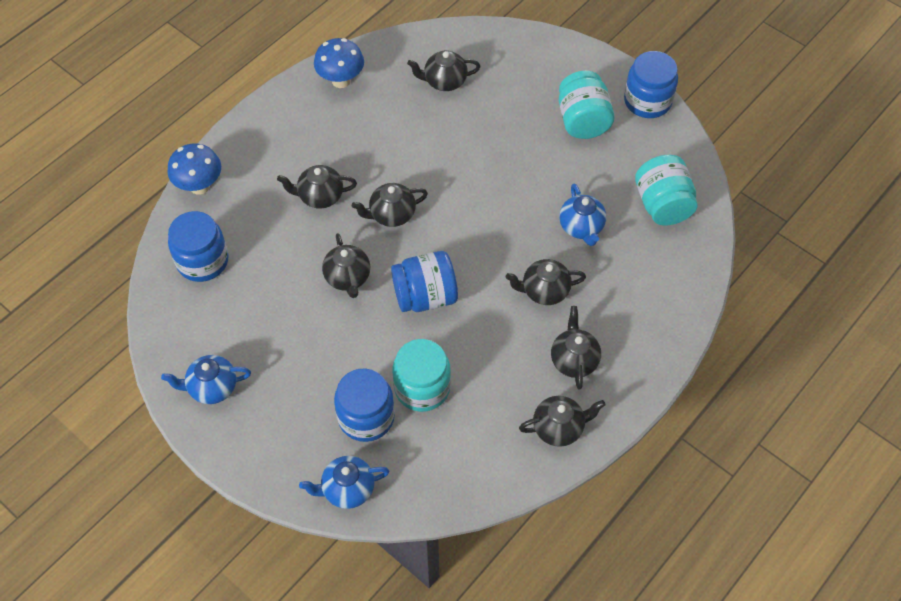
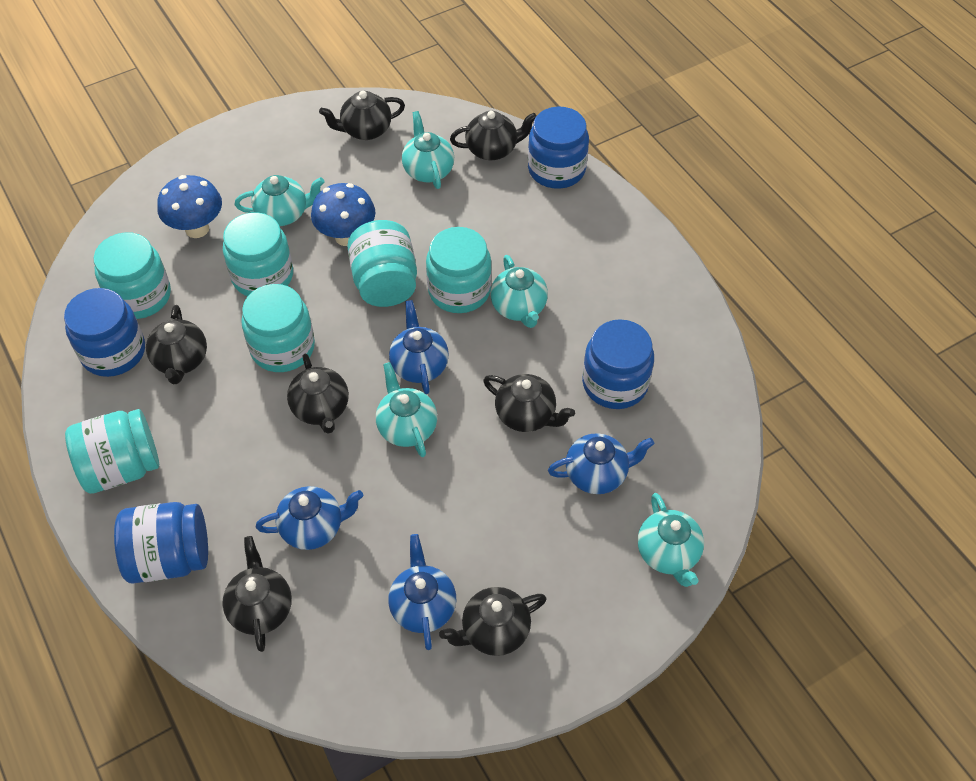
blue teapot: 3 -> 4
turquoise jar: 3 -> 6
turquoise teapot: 0 -> 5

